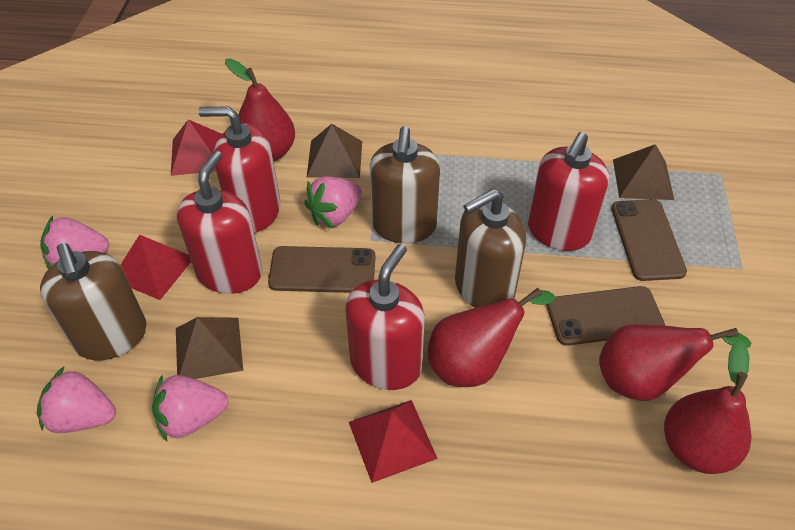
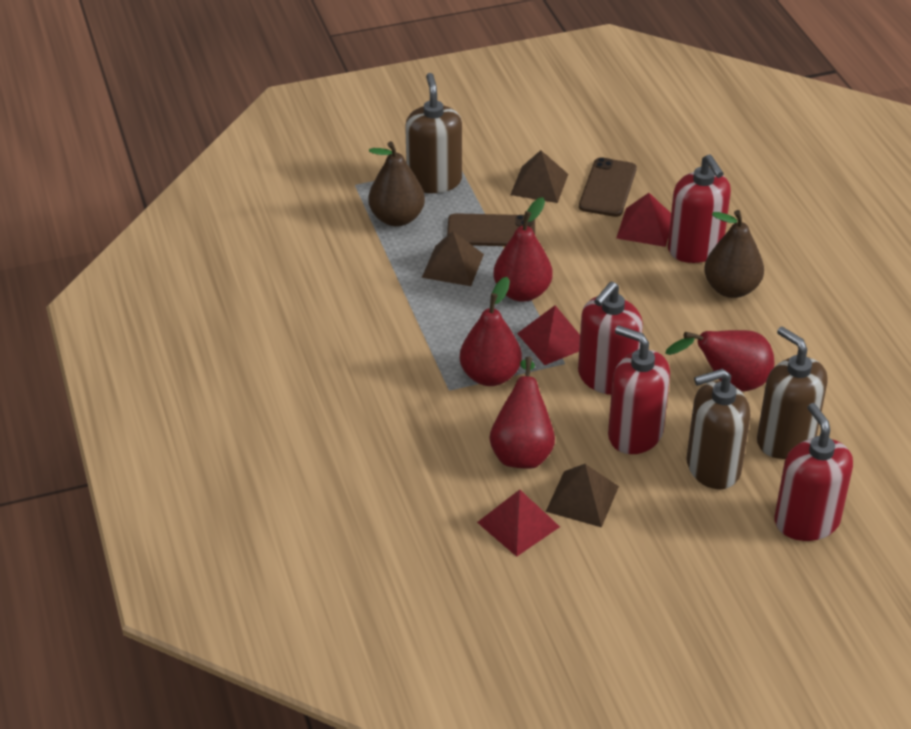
brown pear: 0 -> 2
brown phone: 3 -> 2
pink strawberry: 4 -> 0

